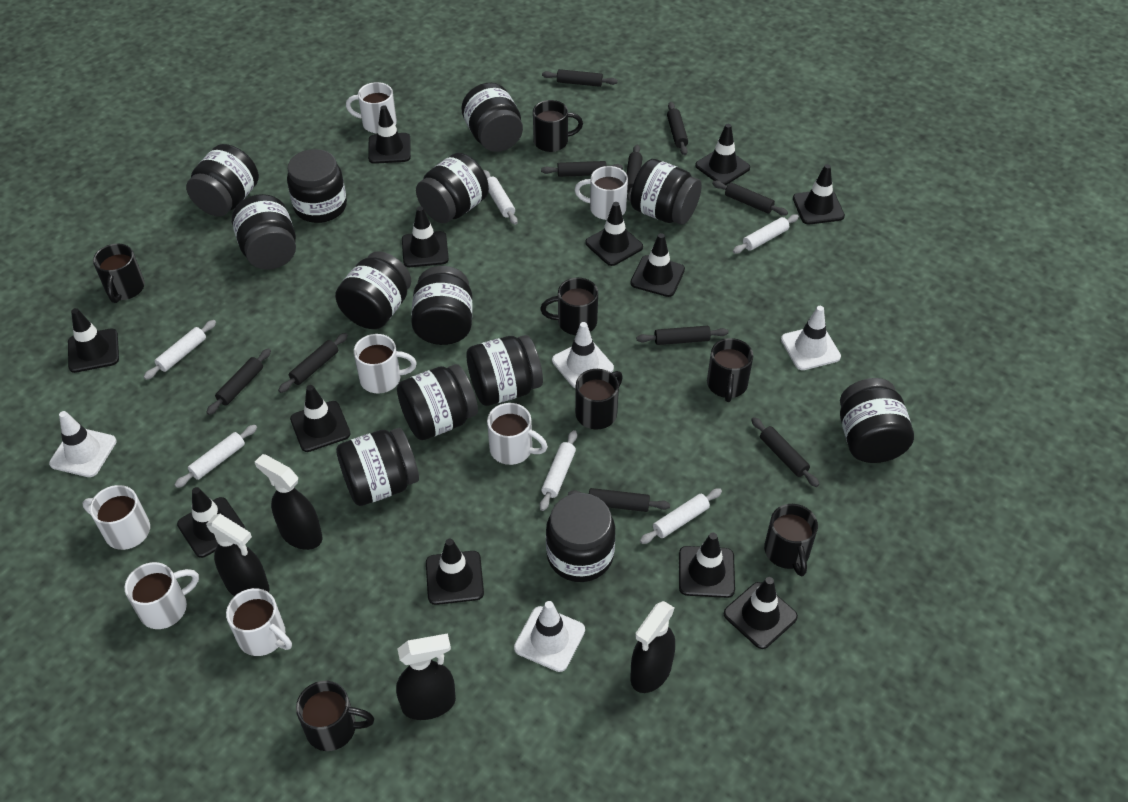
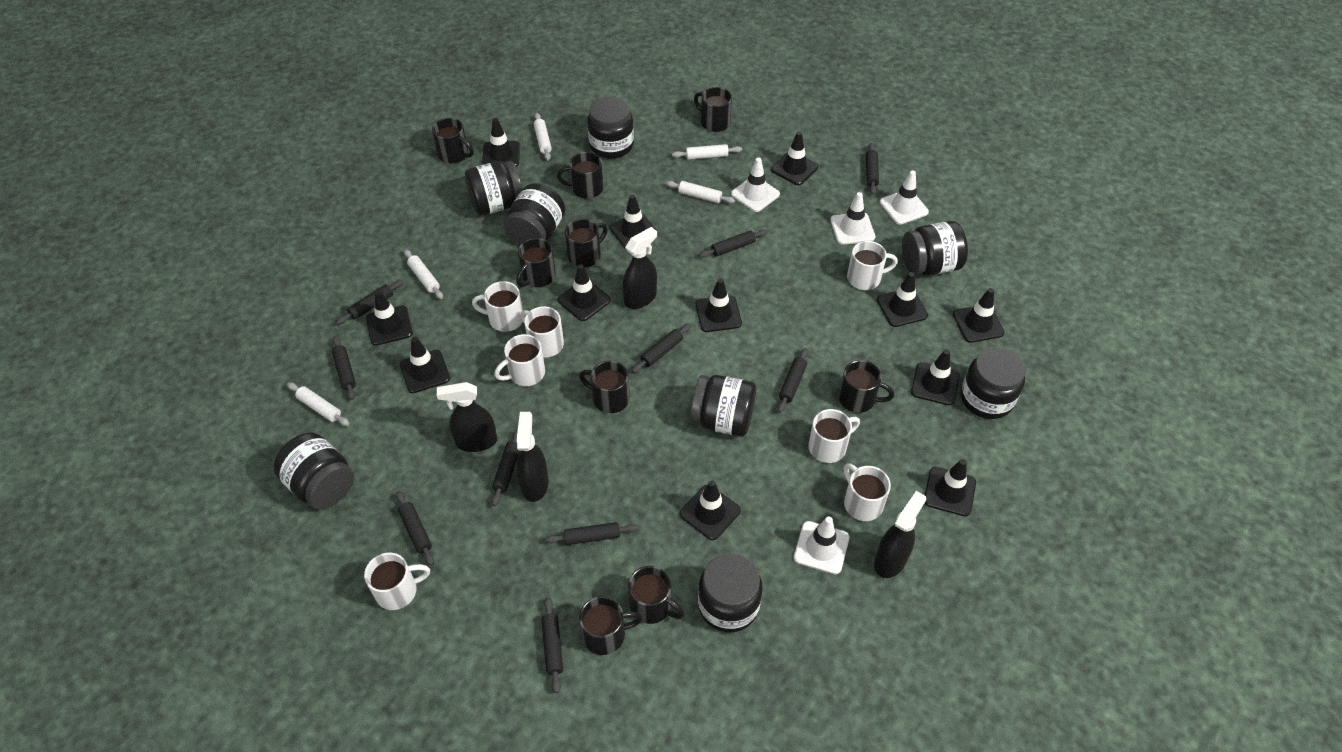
black jar: 13 -> 8
black mug: 7 -> 9
white rolling pin: 6 -> 5

